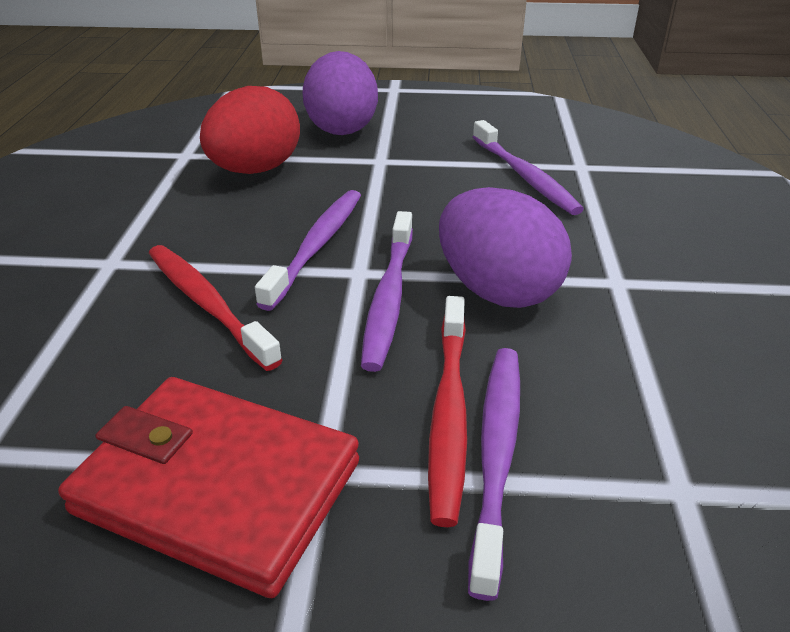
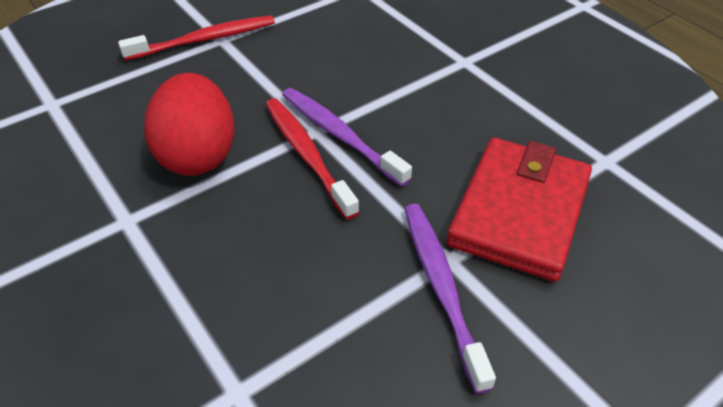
purple egg: 2 -> 0
purple toothbrush: 4 -> 2

